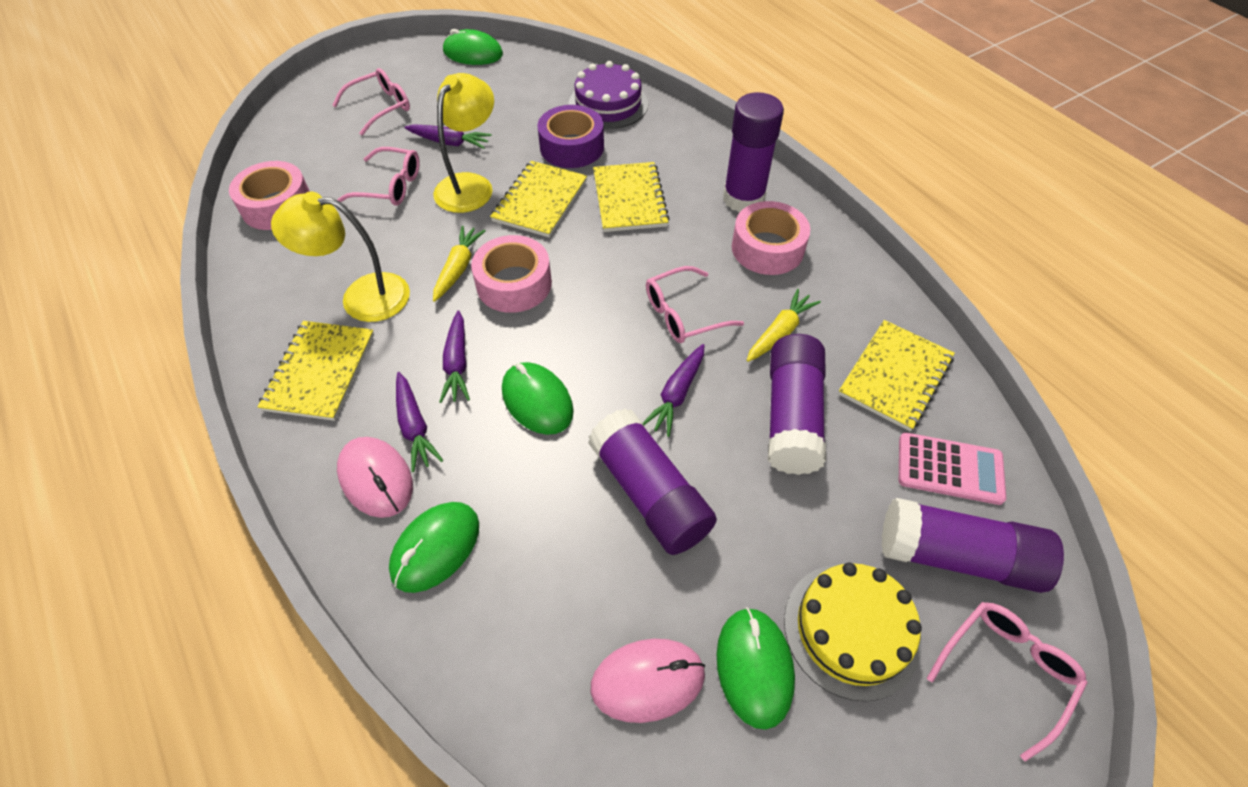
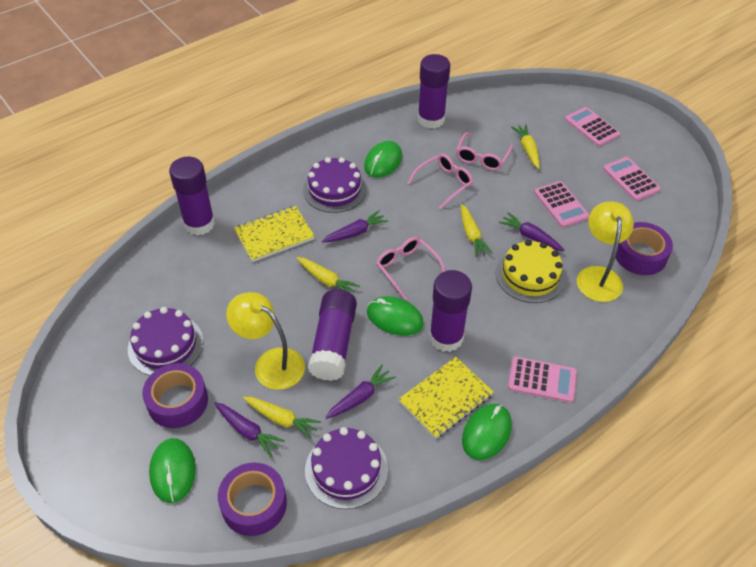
pink calculator: 1 -> 4
pink glasses: 4 -> 3
pink mouse: 2 -> 0
pink tape: 3 -> 0
purple cake: 1 -> 3
purple tape: 1 -> 3
yellow carrot: 2 -> 4
yellow notebook: 4 -> 2

